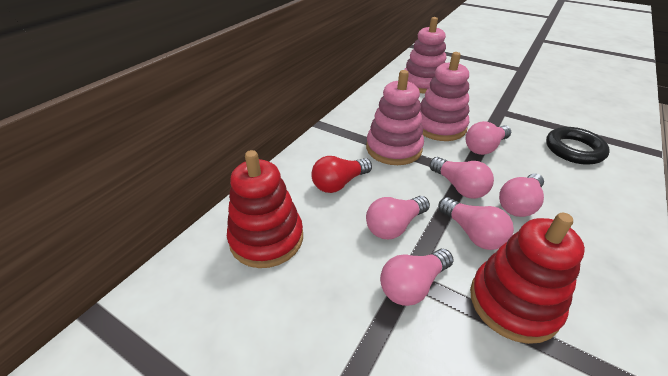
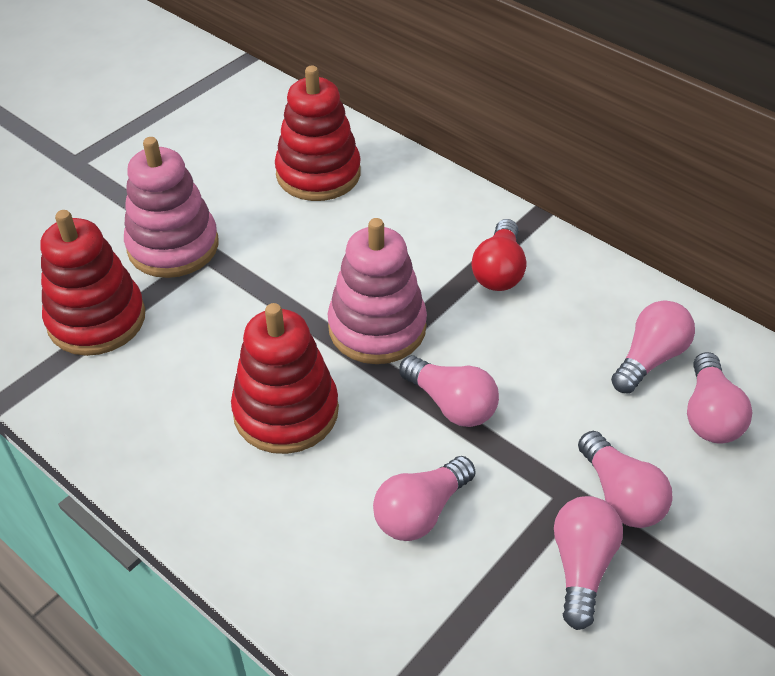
black ring: 1 -> 0
pink stacking toy: 3 -> 2
red stacking toy: 2 -> 3

